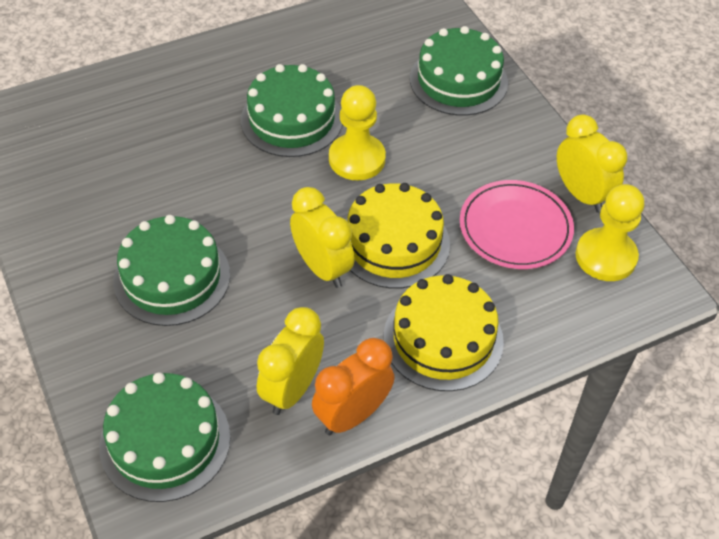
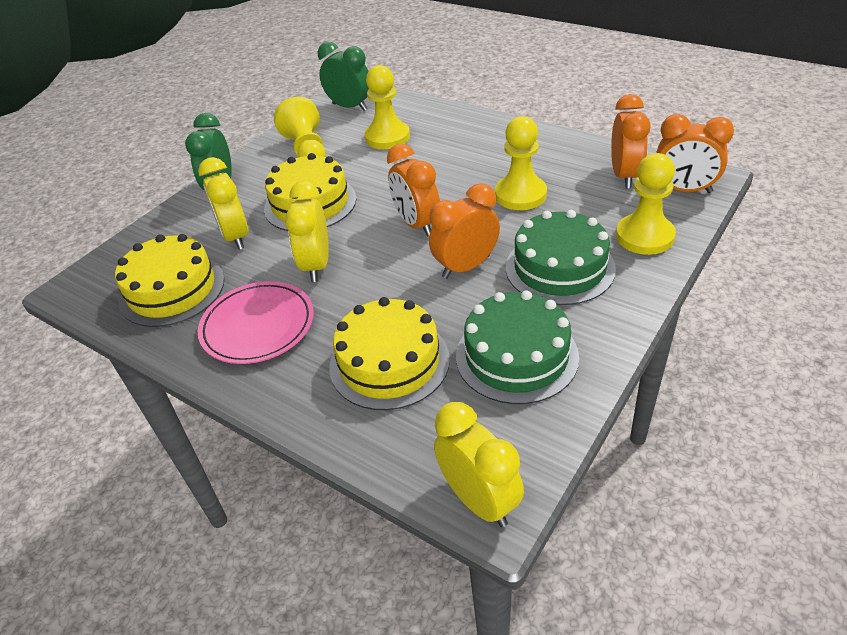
green cake: 4 -> 2
green clock: 0 -> 2
orange clock: 1 -> 4
yellow cake: 2 -> 3
yellow pawn: 2 -> 4

